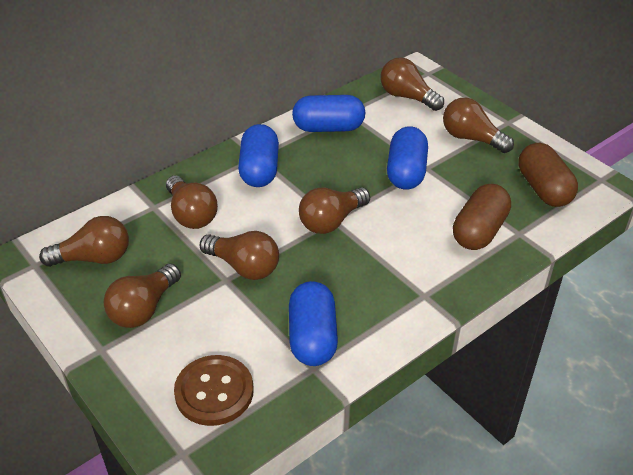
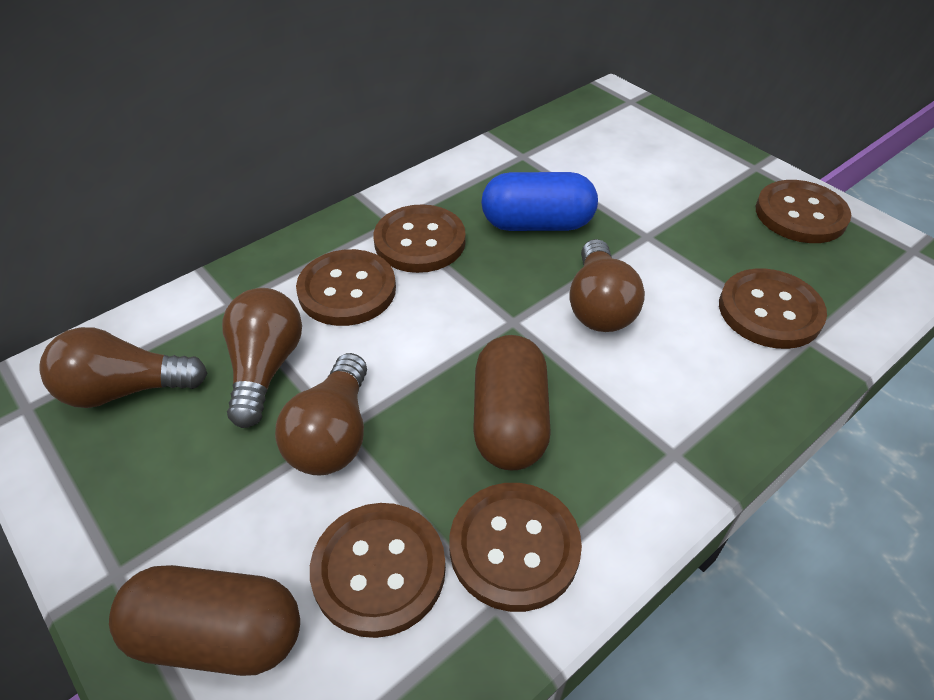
blue capsule: 4 -> 1
brown button: 1 -> 6
brown light bulb: 7 -> 4

